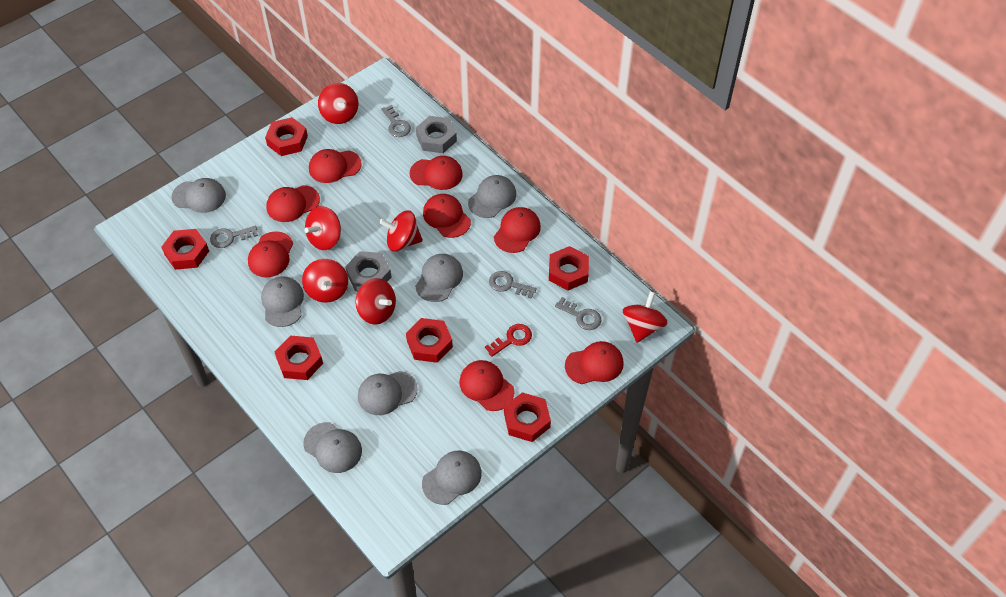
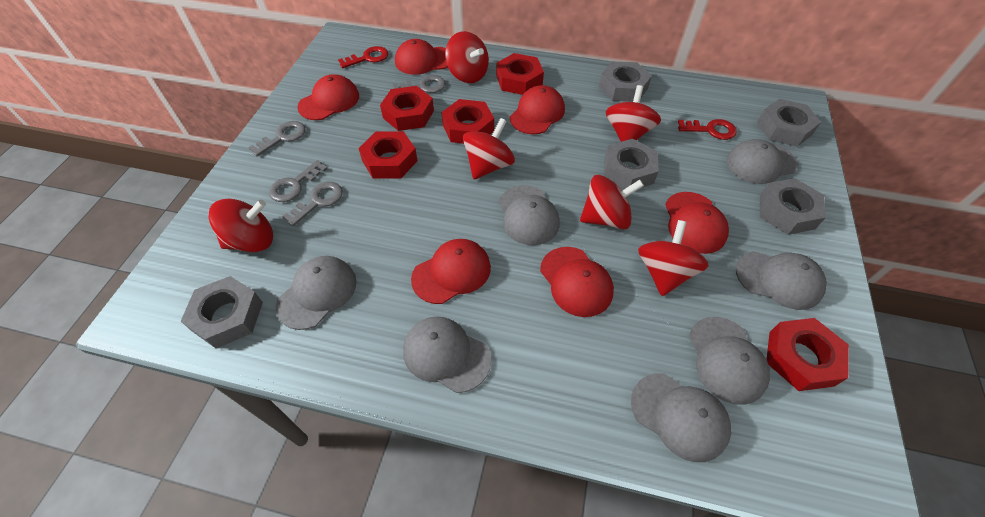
grey nut: 2 -> 5
red cap: 8 -> 6
red key: 1 -> 2
red nut: 6 -> 5

